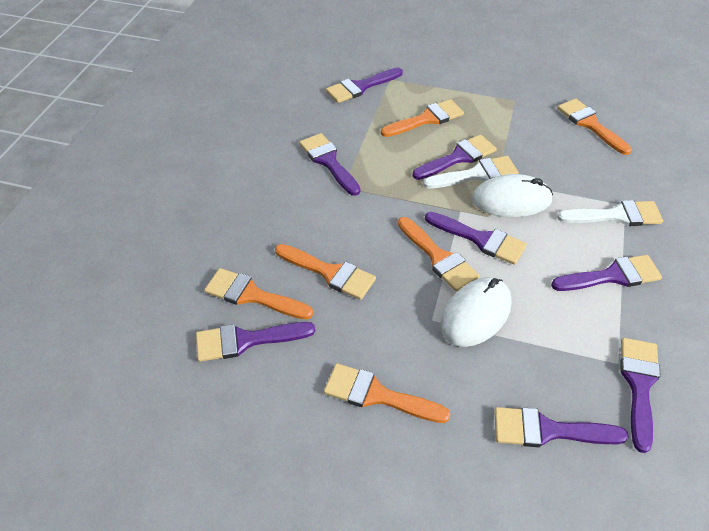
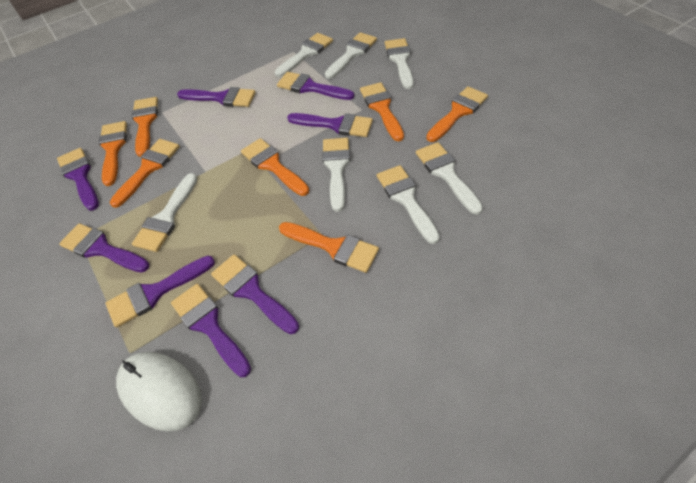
orange brush: 6 -> 7
white brush: 2 -> 7
white mouse: 2 -> 1

